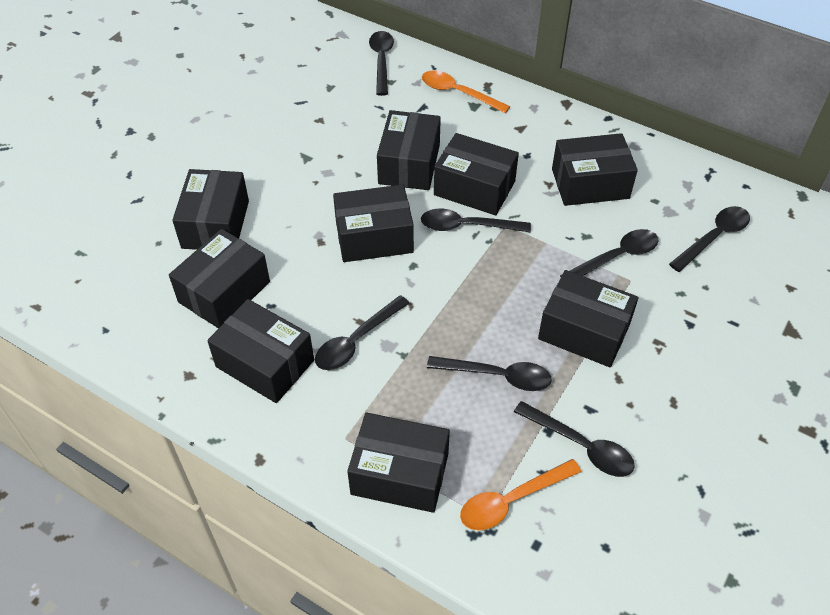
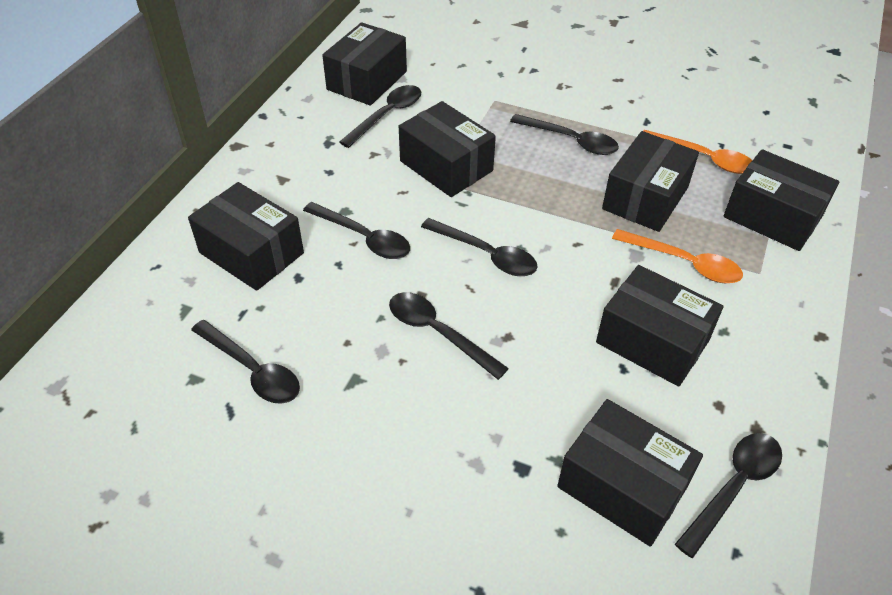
black box: 9 -> 7

